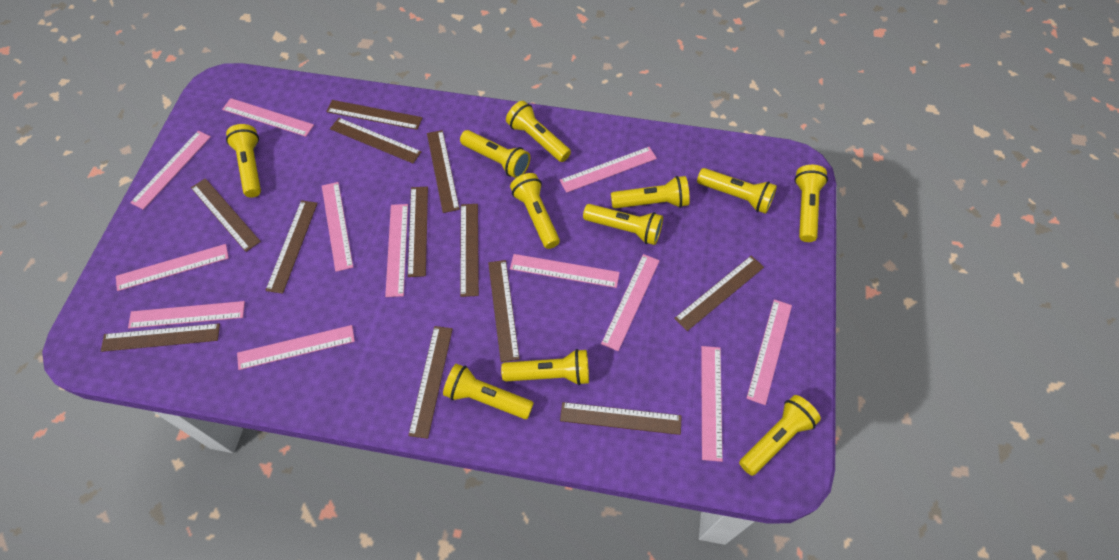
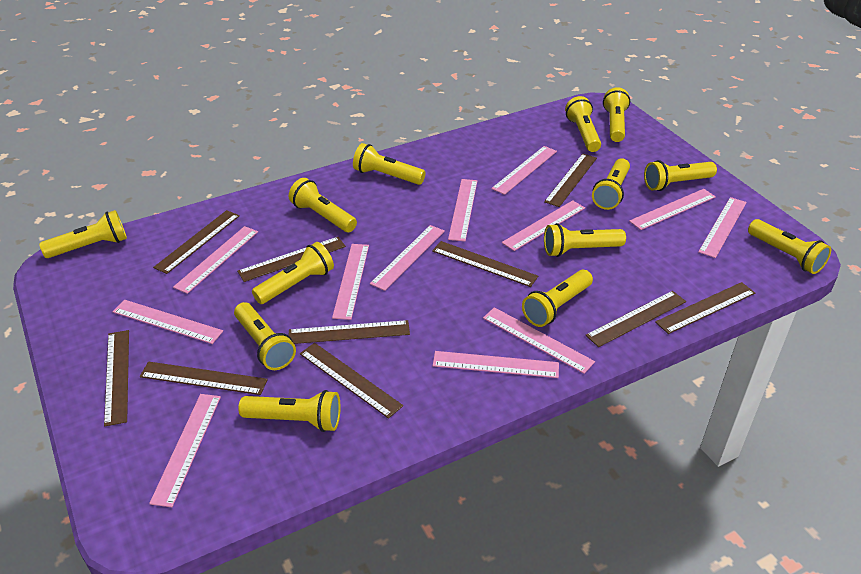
brown ruler: 12 -> 10
yellow flashlight: 11 -> 13

